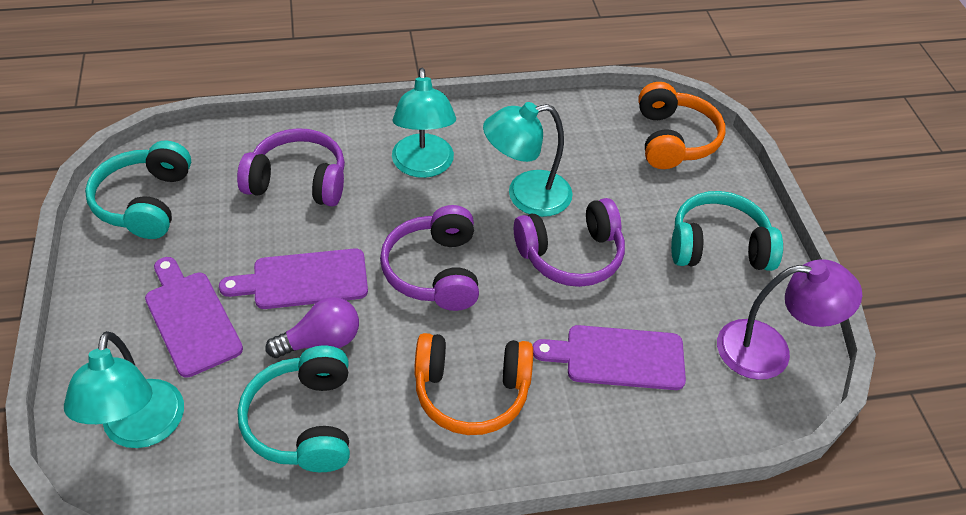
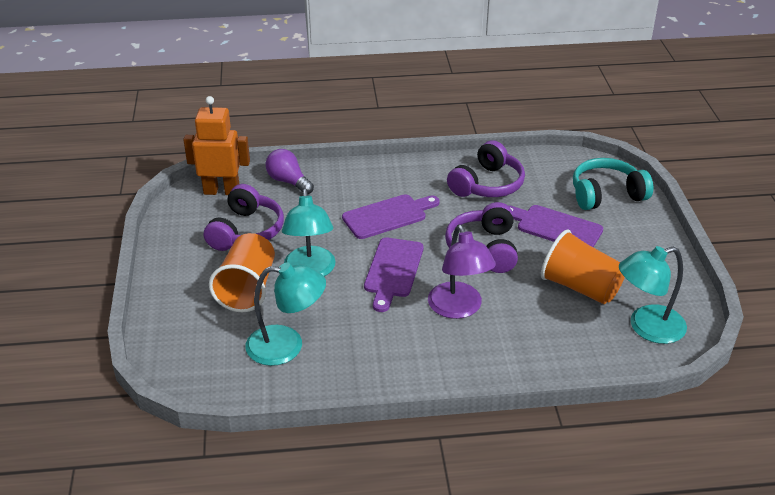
orange cup: 0 -> 2
orange headphones: 2 -> 0
orange robot: 0 -> 1
turquoise headphones: 3 -> 1

